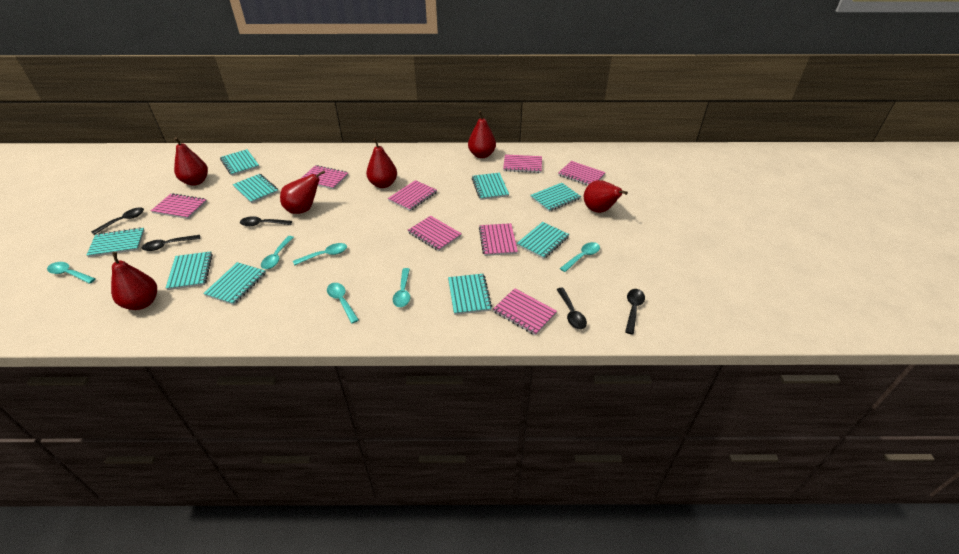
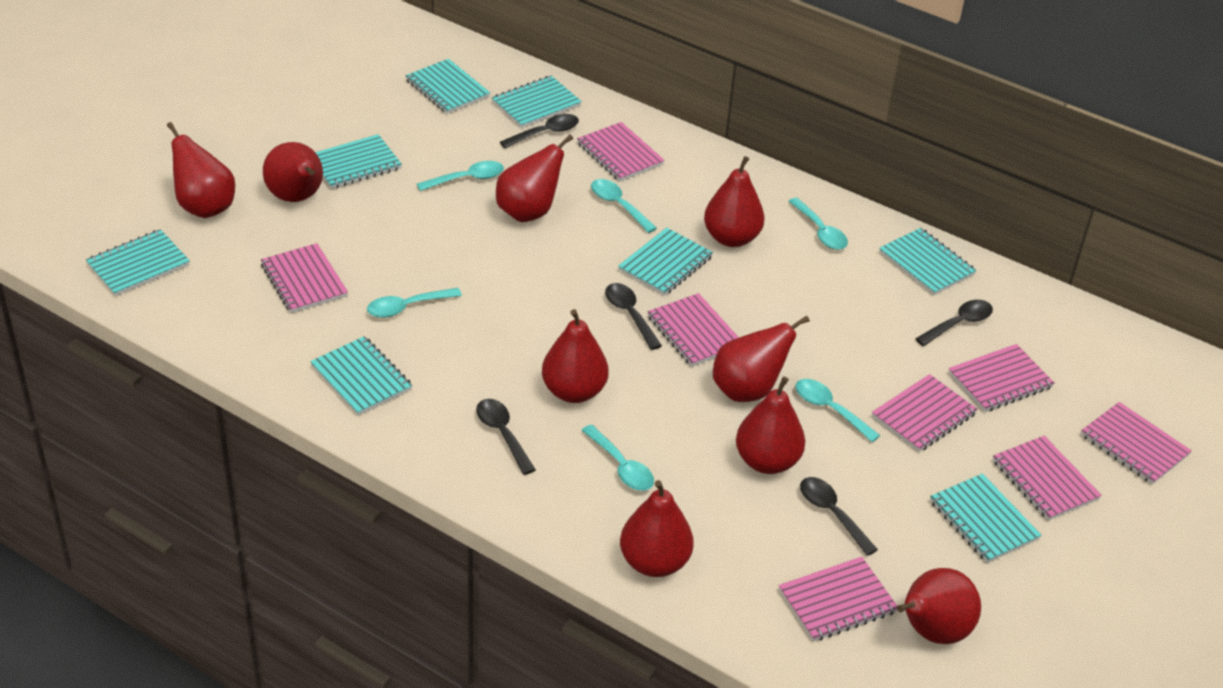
red pear: 6 -> 9
turquoise notebook: 9 -> 8

